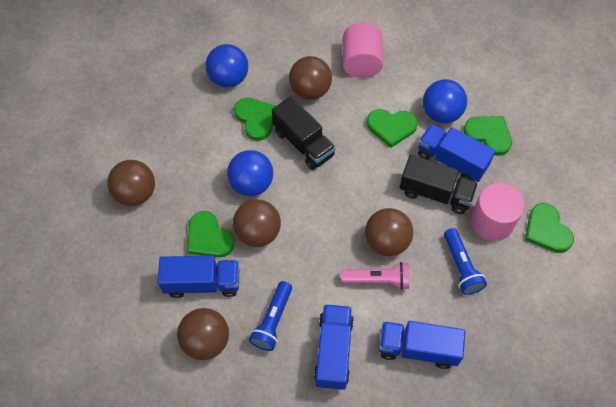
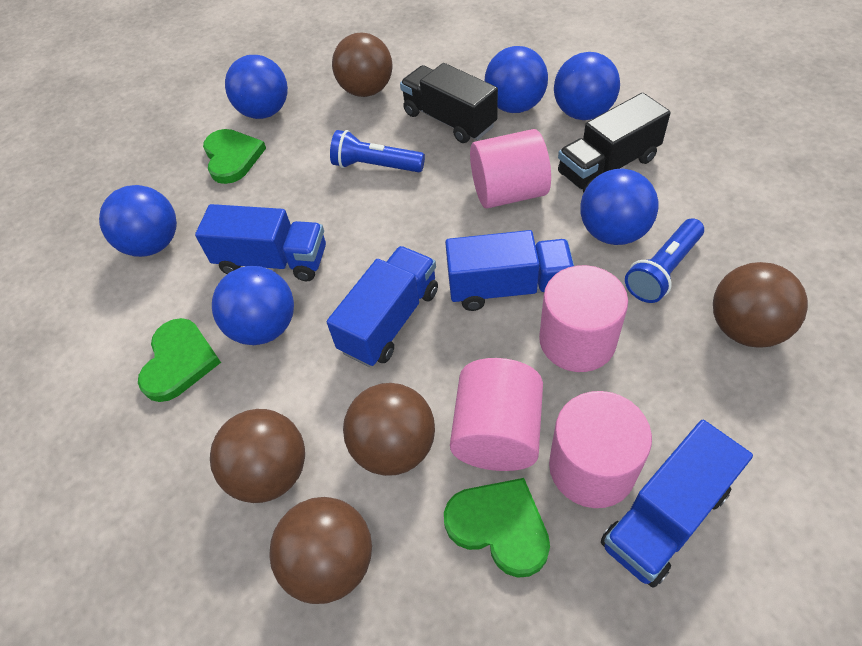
blue ball: 3 -> 6
green heart: 5 -> 3
pink cylinder: 2 -> 4
pink flashlight: 1 -> 0

